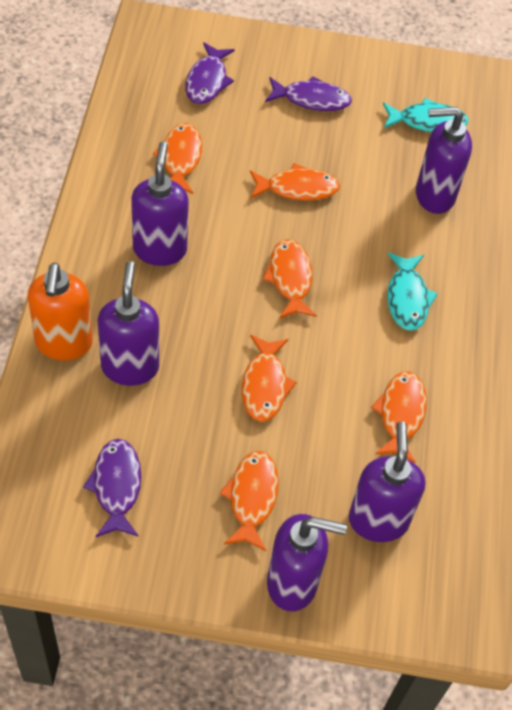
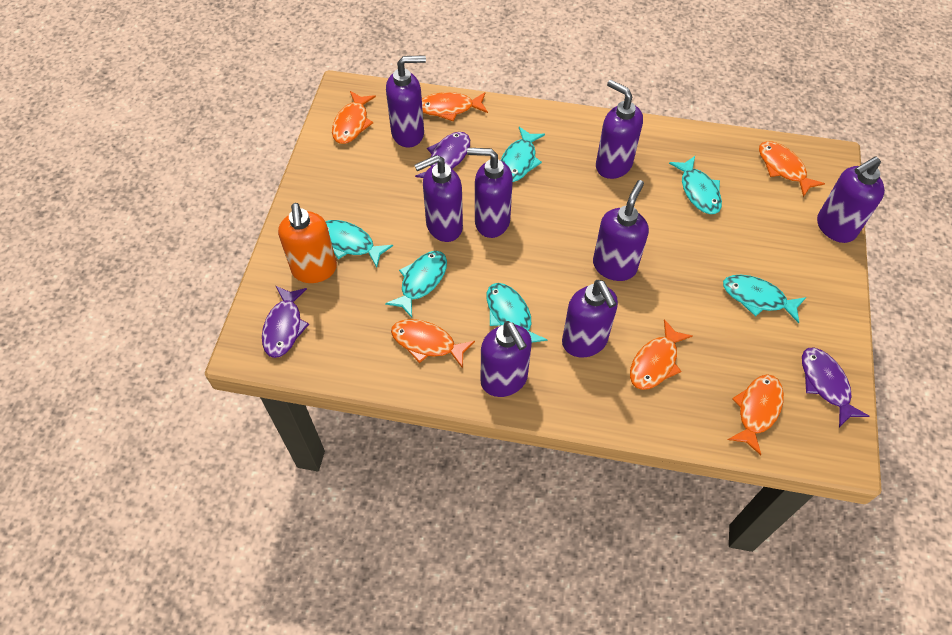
purple soap dispenser: 5 -> 8
turquoise fish: 2 -> 6

